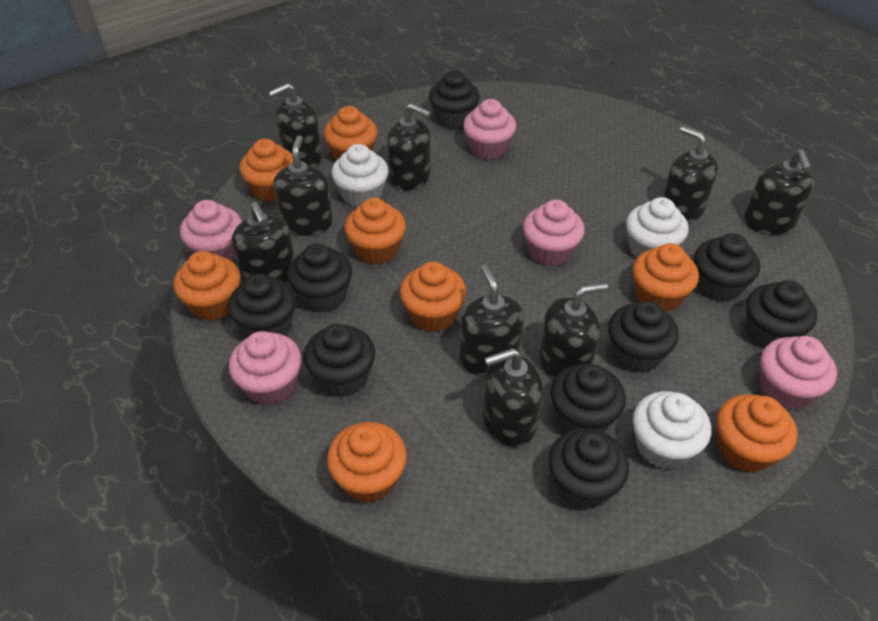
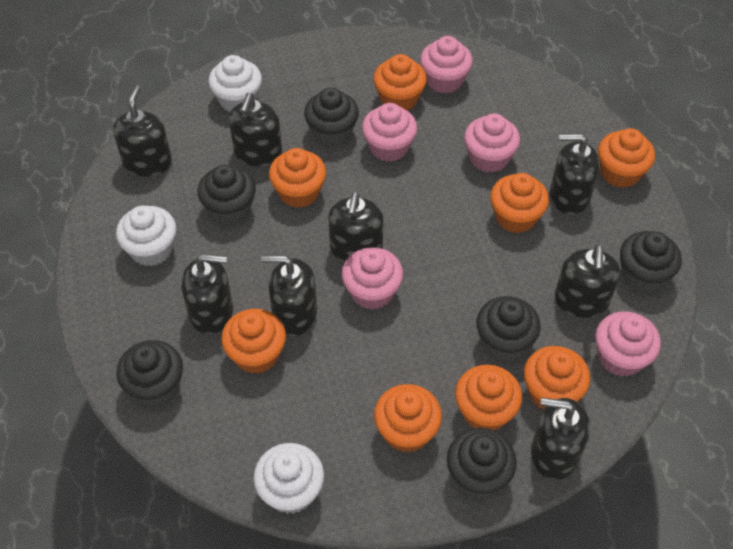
black cupcake: 9 -> 6
black soap dispenser: 9 -> 8

